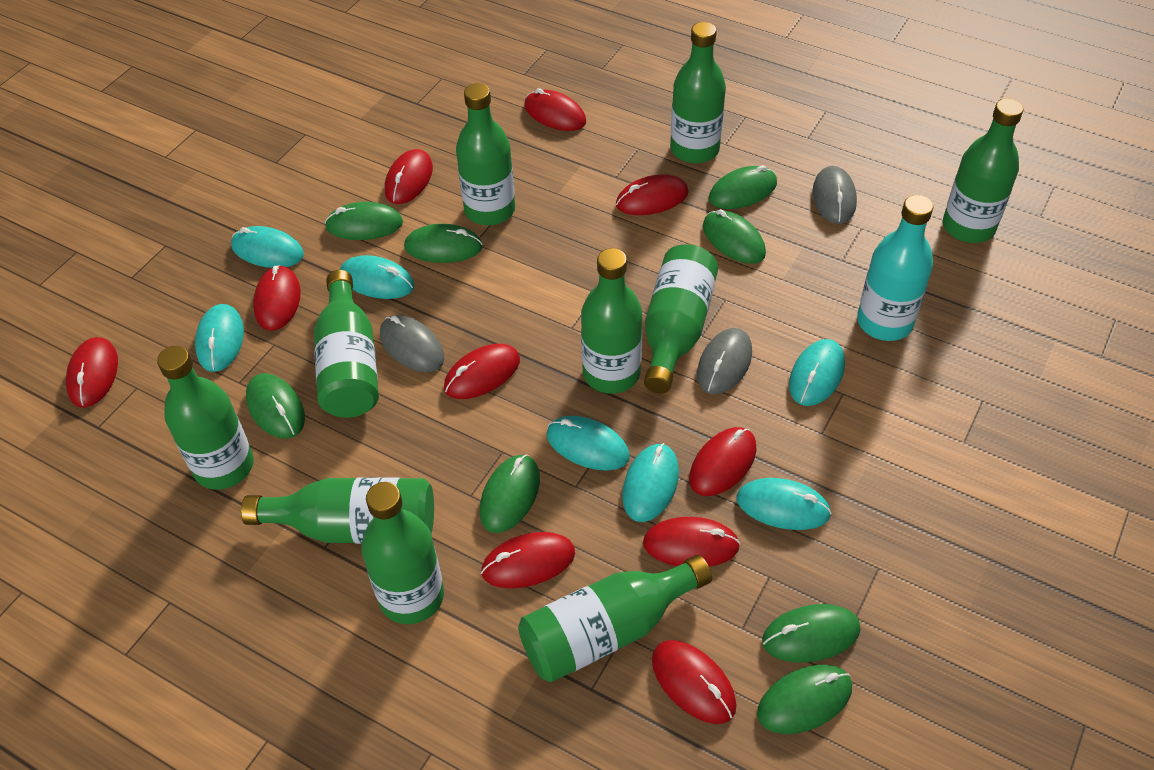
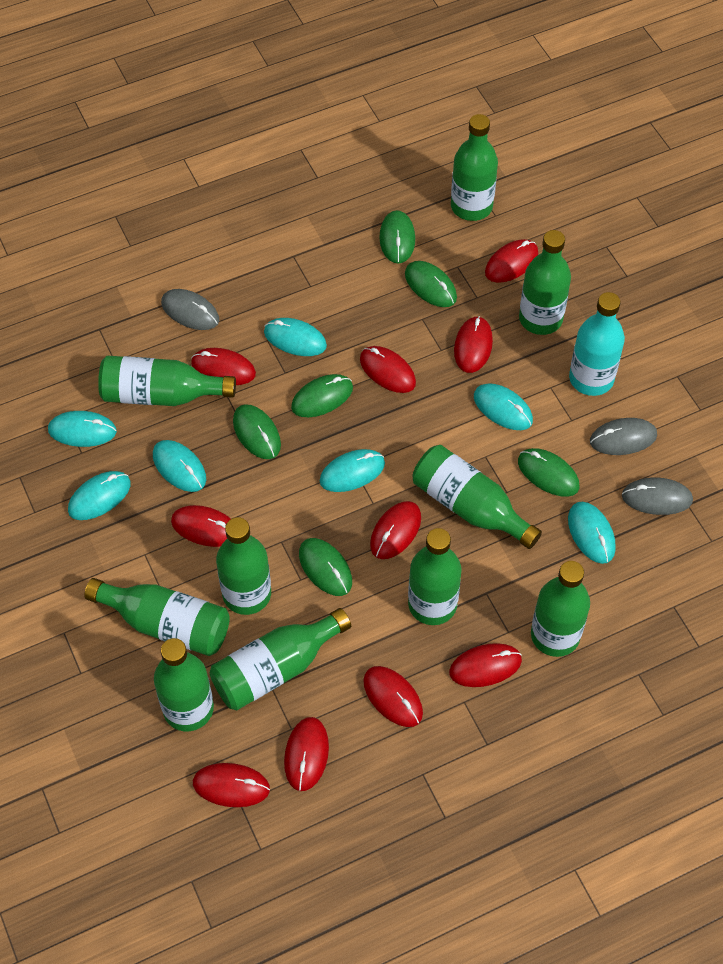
green mouse: 8 -> 6

